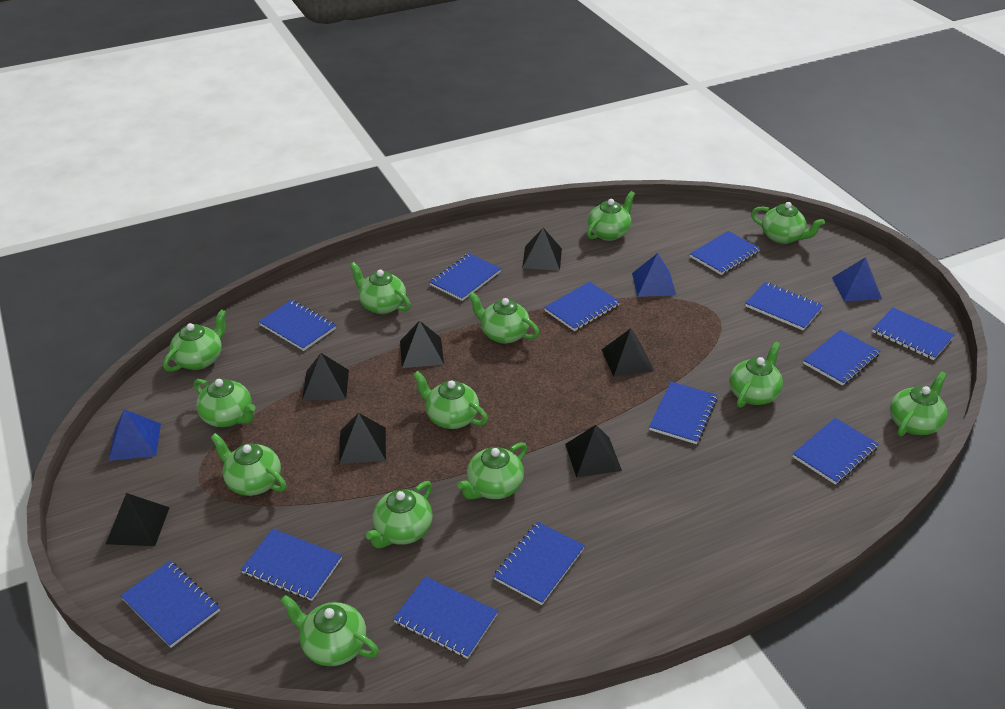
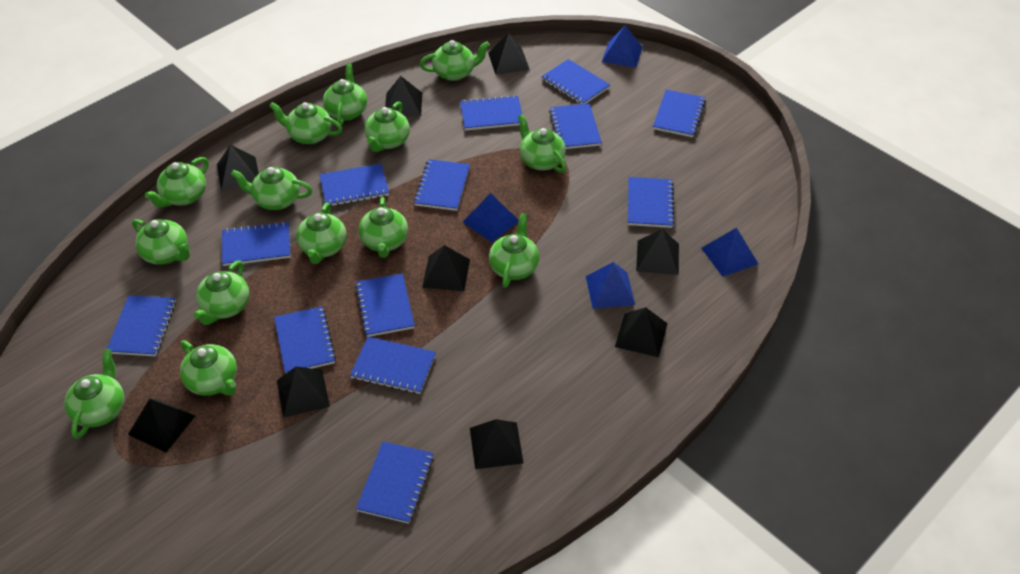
black pyramid: 7 -> 9
blue pyramid: 3 -> 4
green teapot: 13 -> 14

